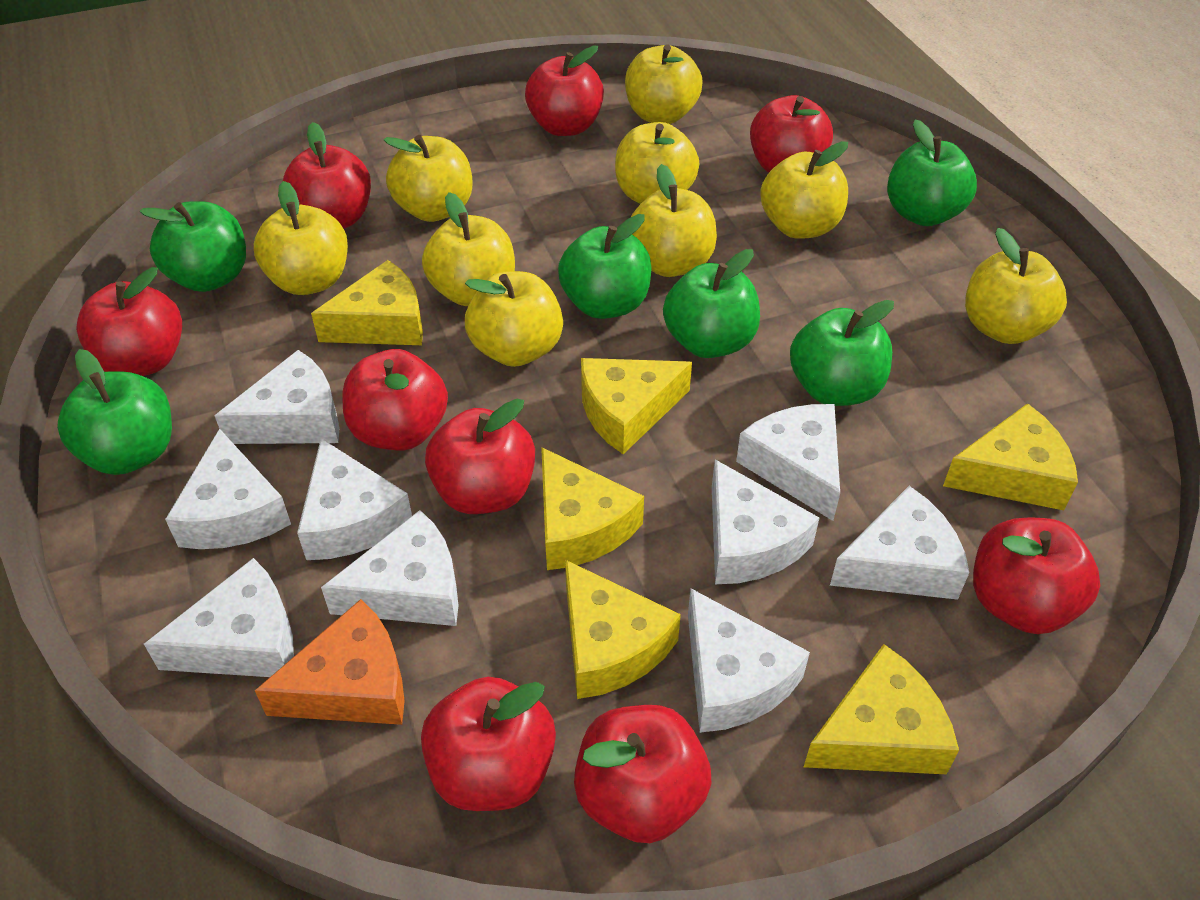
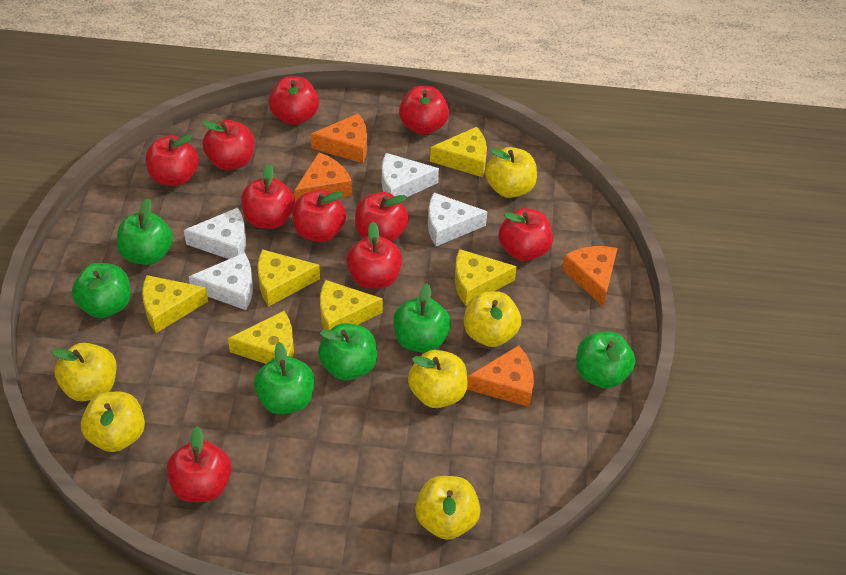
orange cheese: 1 -> 4
red apple: 9 -> 10
white cheese: 9 -> 4
yellow apple: 9 -> 6

